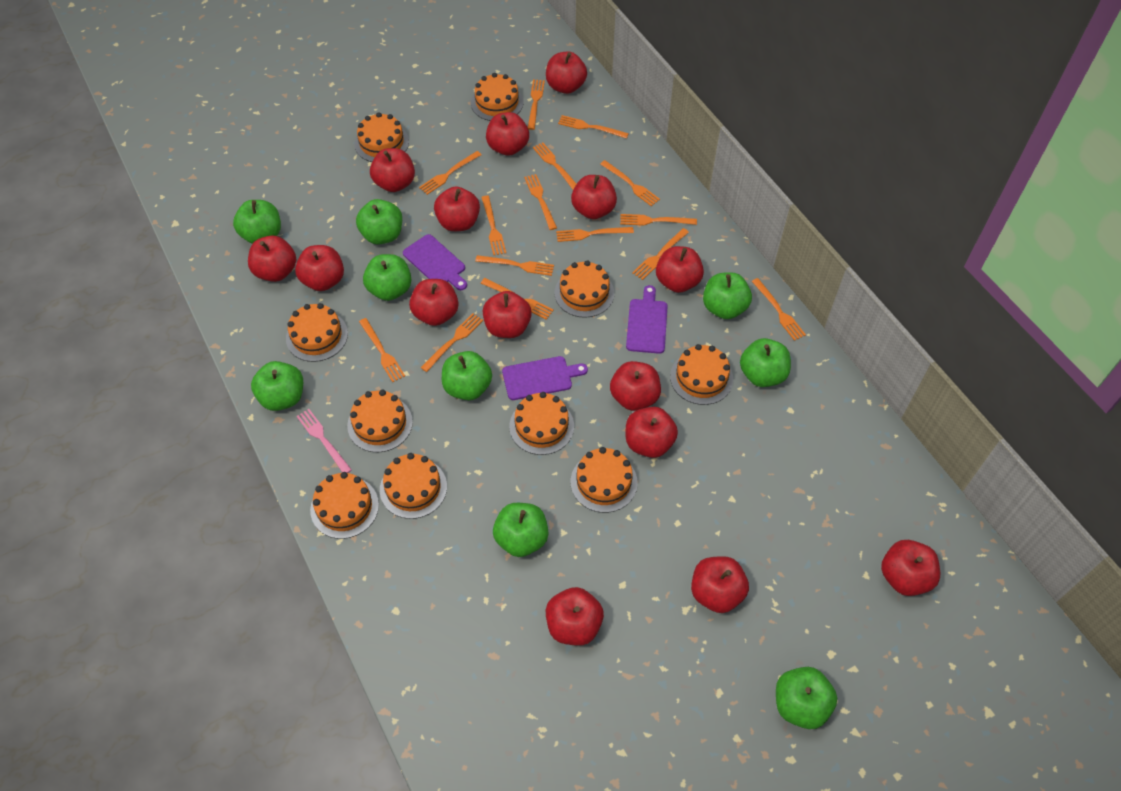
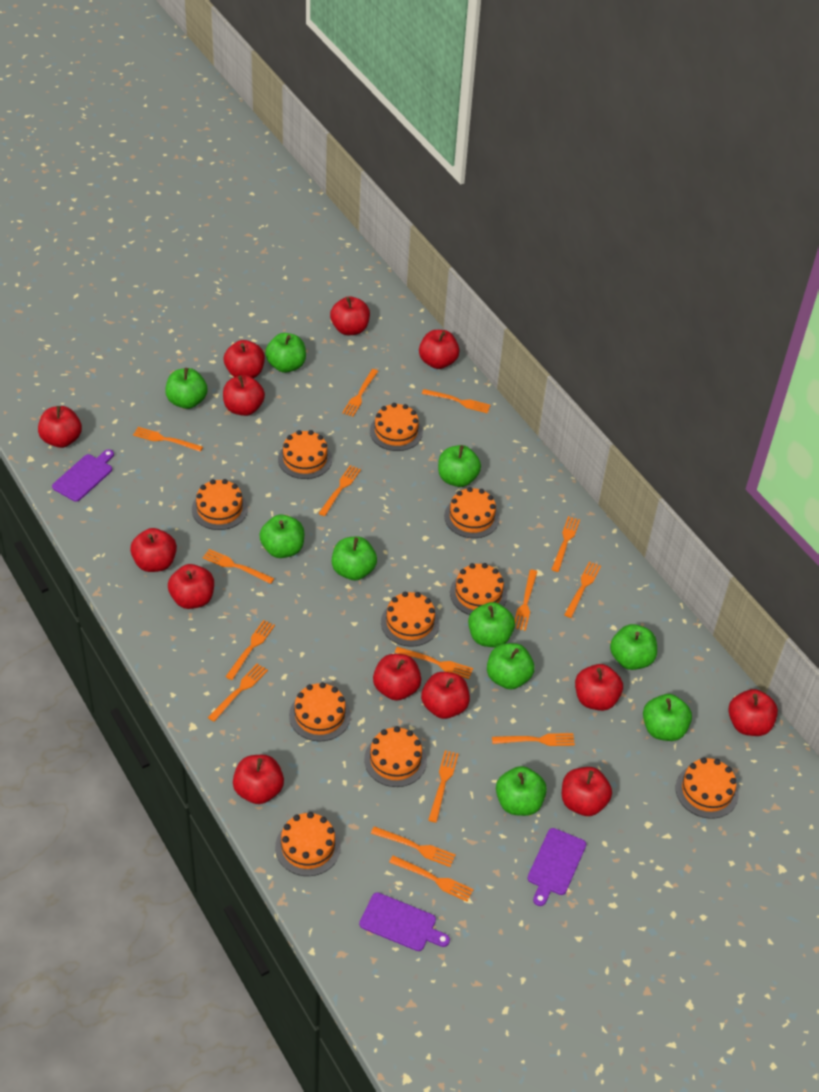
green apple: 9 -> 10
pink fork: 1 -> 0
red apple: 15 -> 13

